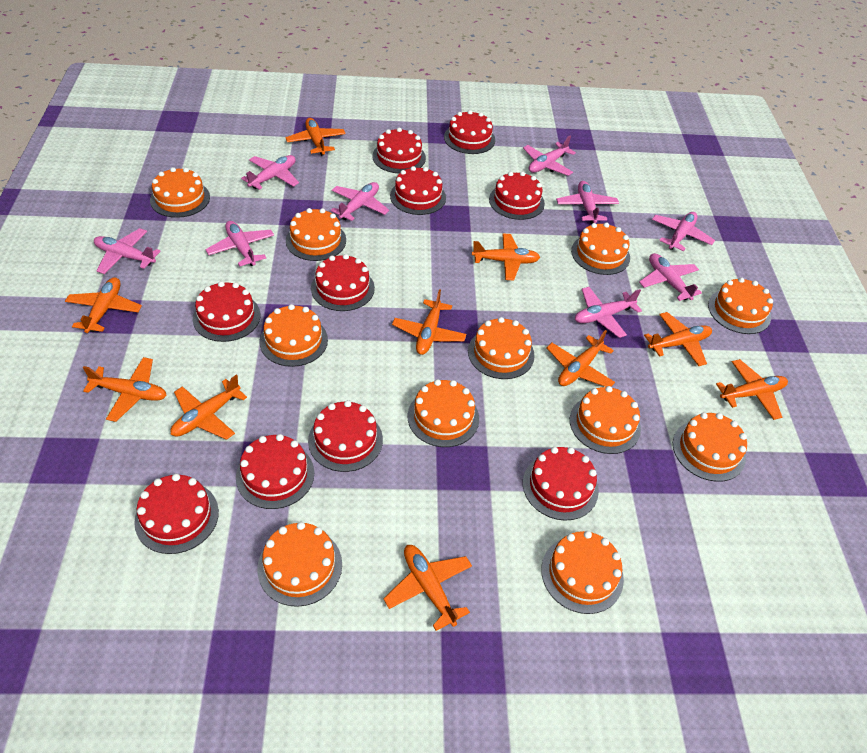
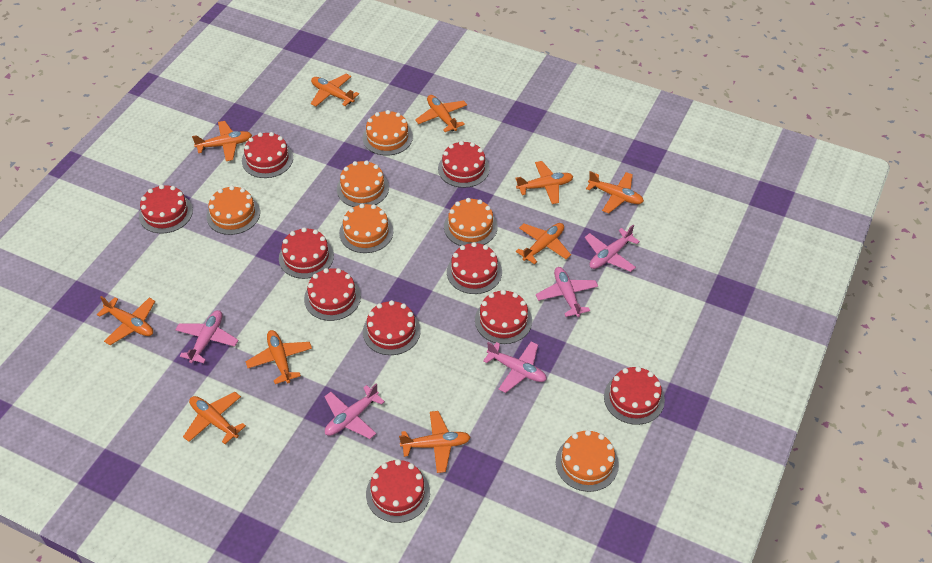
orange cake: 11 -> 6
pink plane: 9 -> 5

